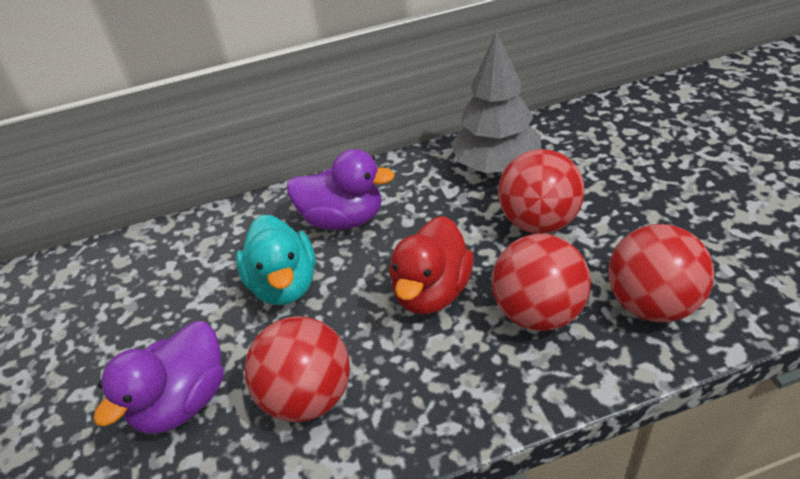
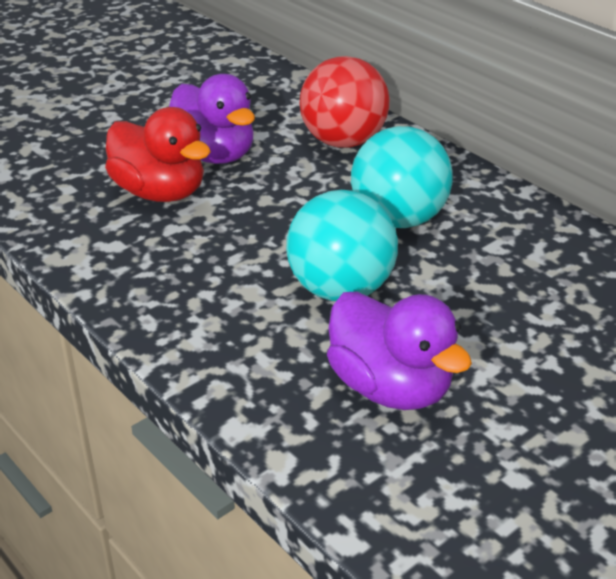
grey tree: 1 -> 0
red ball: 4 -> 1
turquoise ball: 0 -> 2
turquoise duck: 1 -> 0

